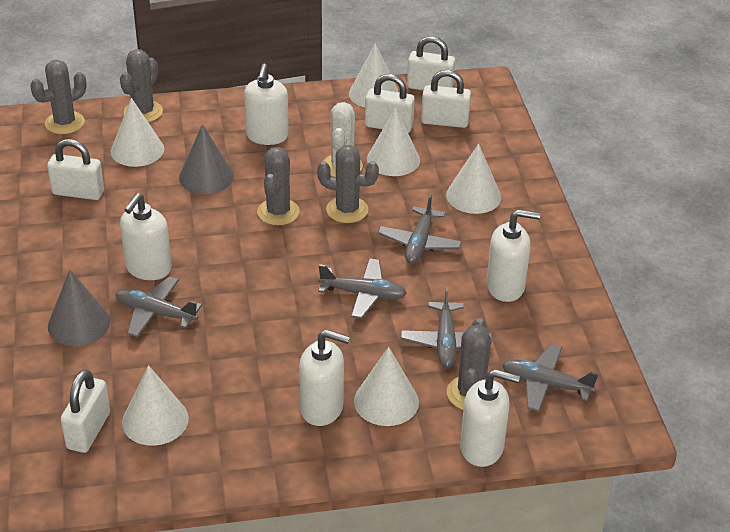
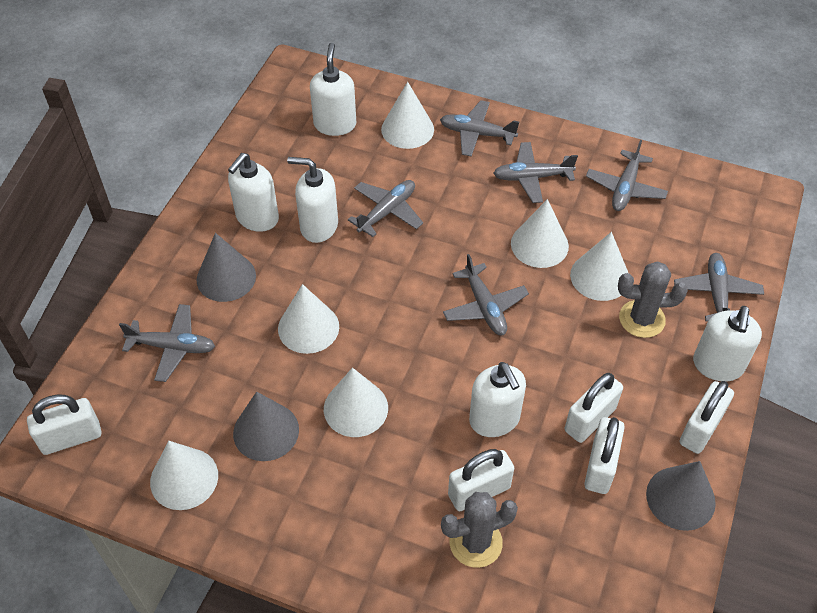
grey cactus: 5 -> 2
grey cone: 2 -> 3
grey plane: 5 -> 7
white cactus: 1 -> 0

